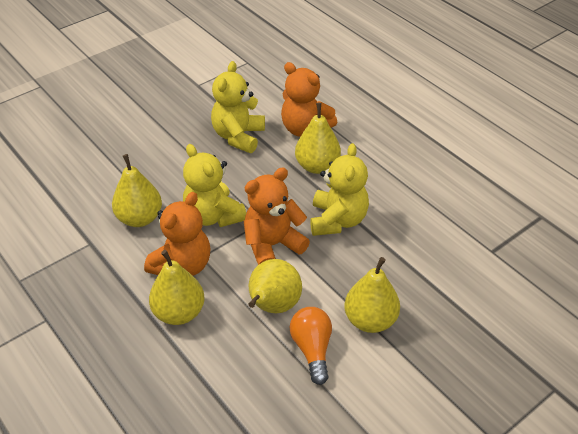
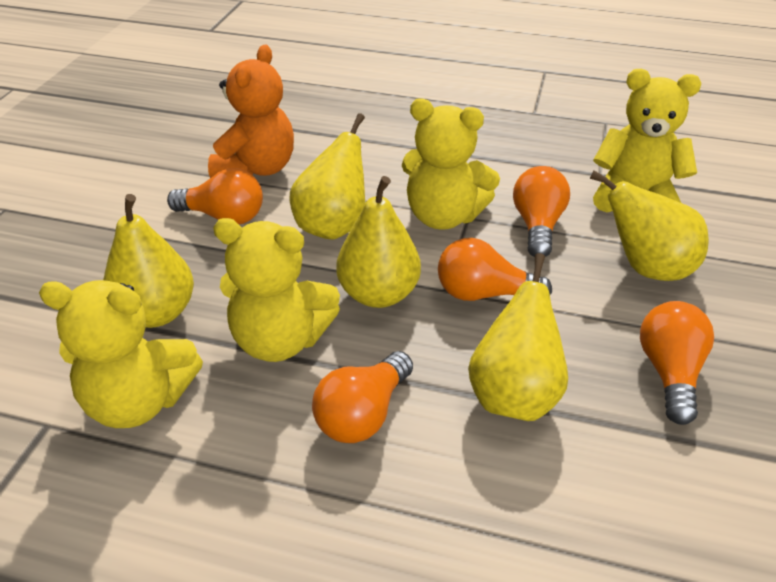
orange light bulb: 1 -> 5
orange teddy bear: 3 -> 1
yellow teddy bear: 3 -> 4

